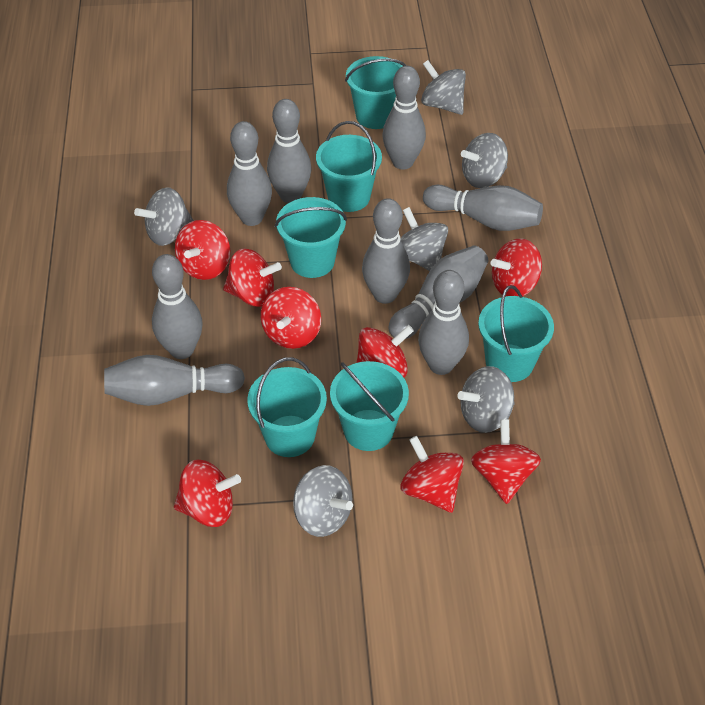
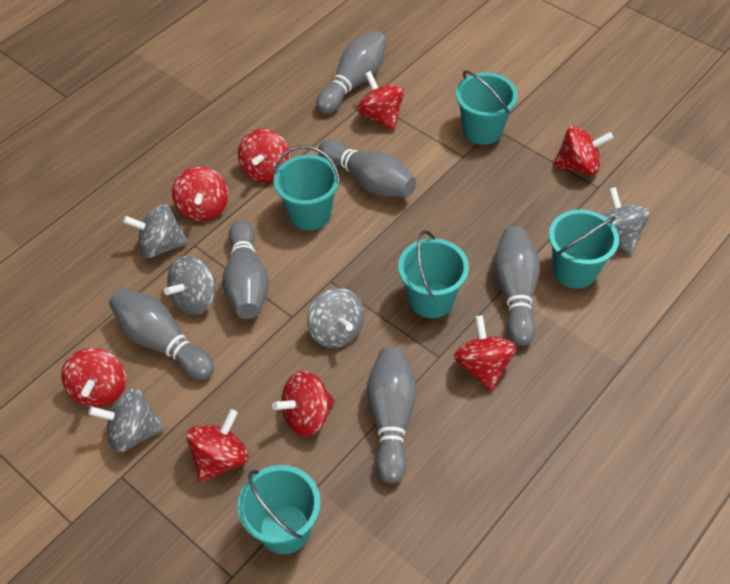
grey bowling pin: 9 -> 6
grey spinning top: 6 -> 5
turquoise bucket: 6 -> 5

